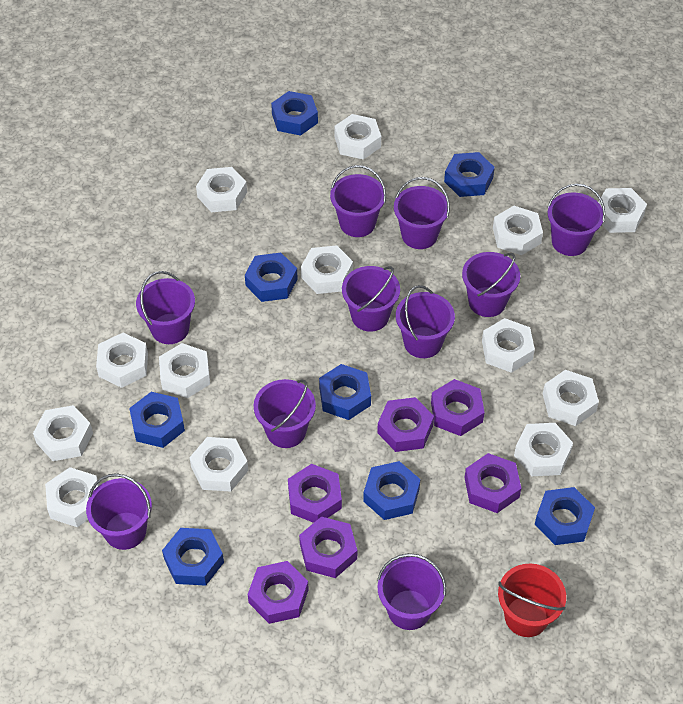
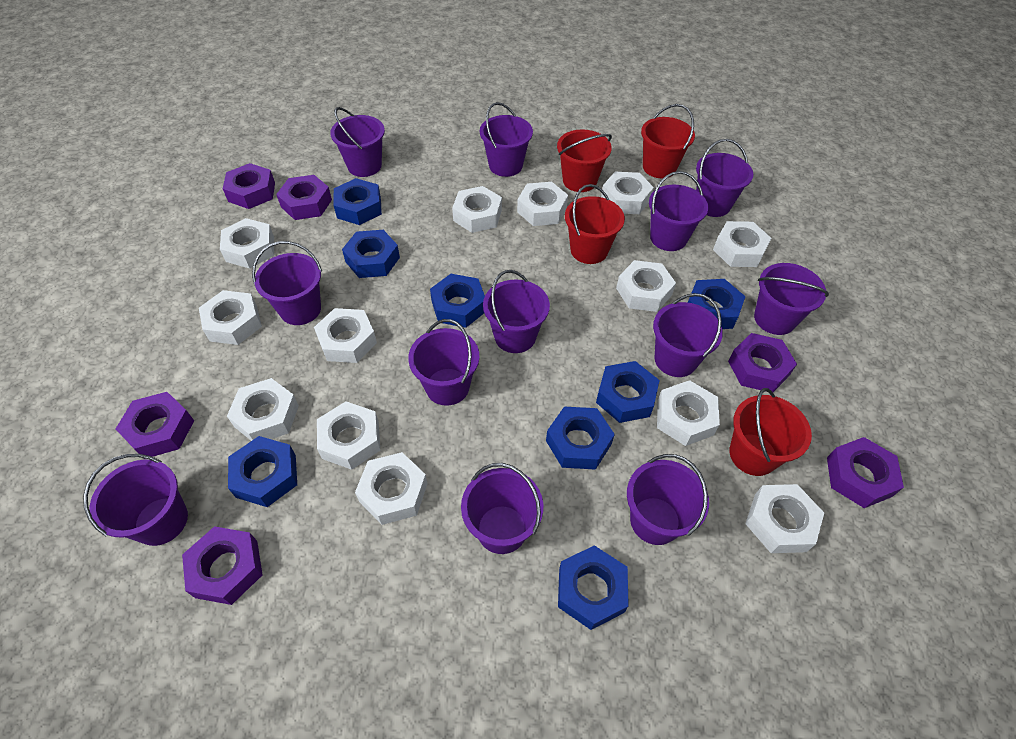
purple bucket: 10 -> 12
red bucket: 1 -> 4

